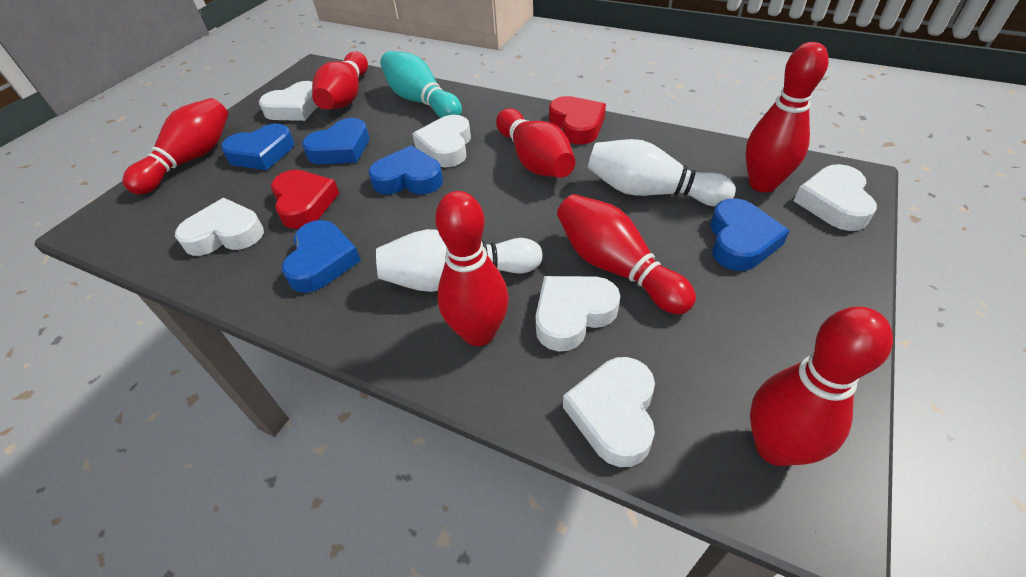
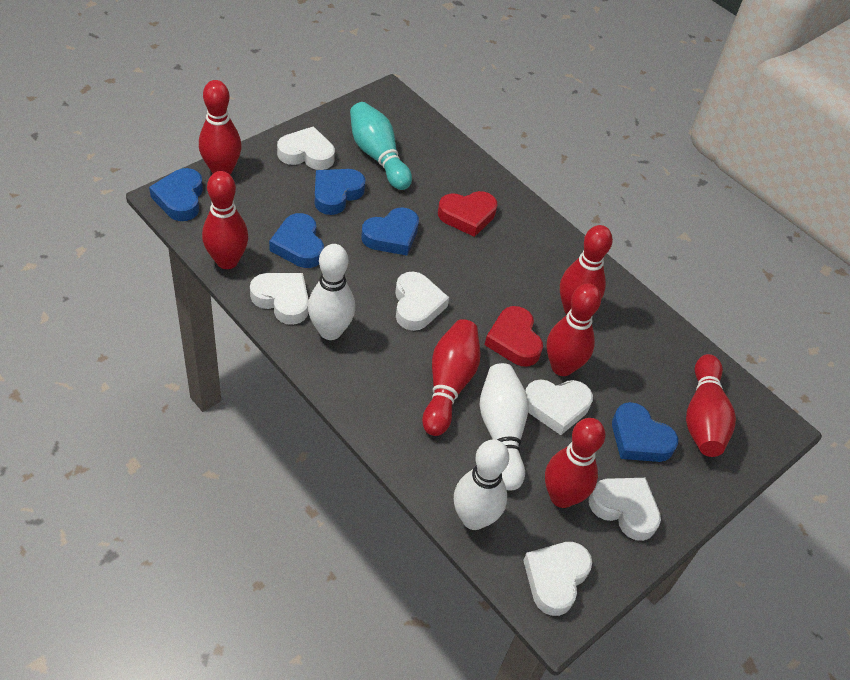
white bowling pin: 2 -> 3

